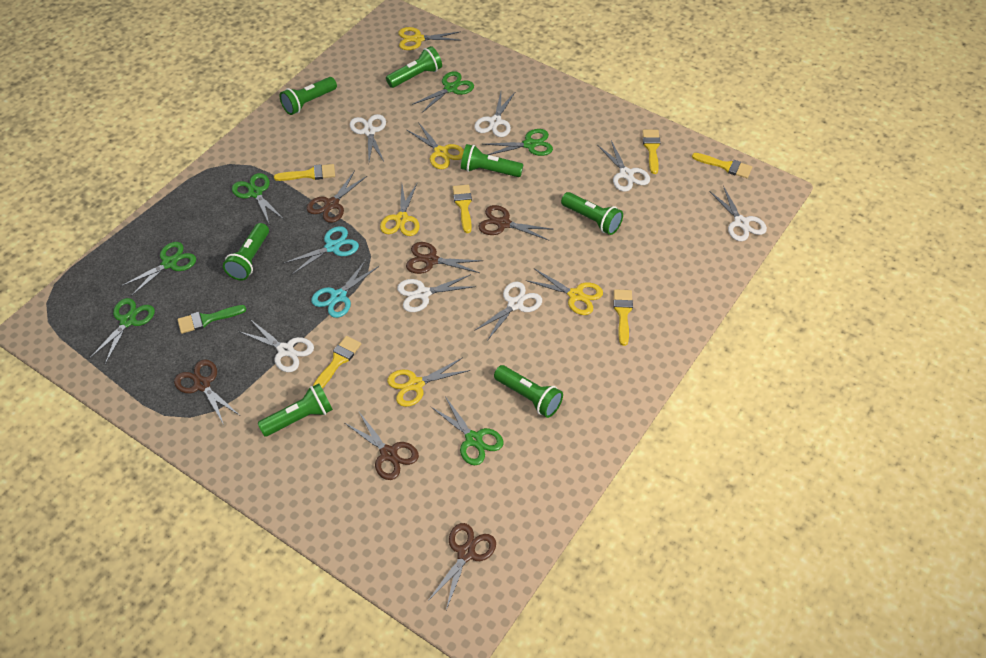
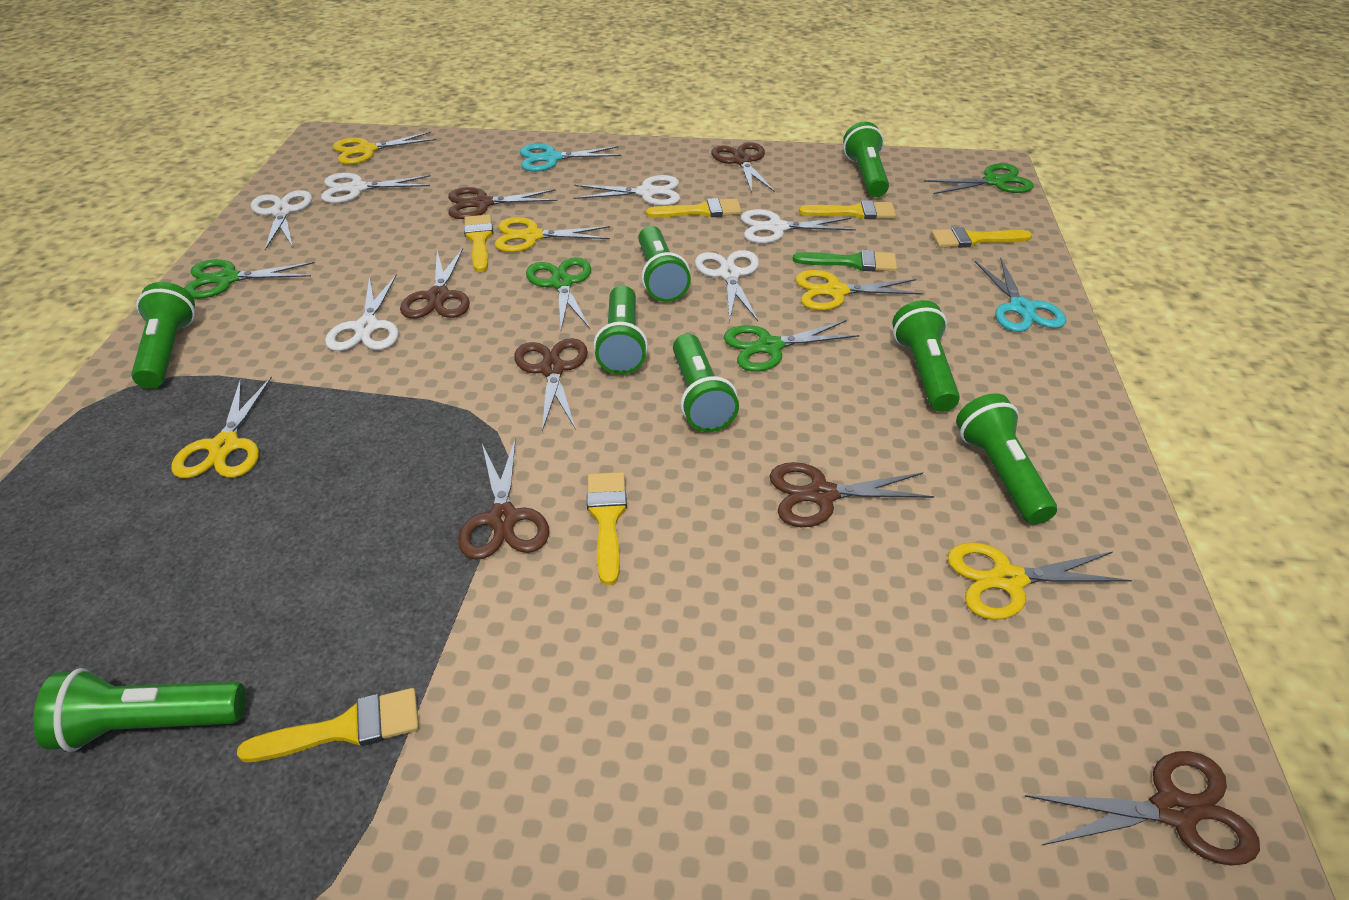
brown scissors: 6 -> 7
green flashlight: 7 -> 8
green scissors: 6 -> 4
white scissors: 7 -> 6

